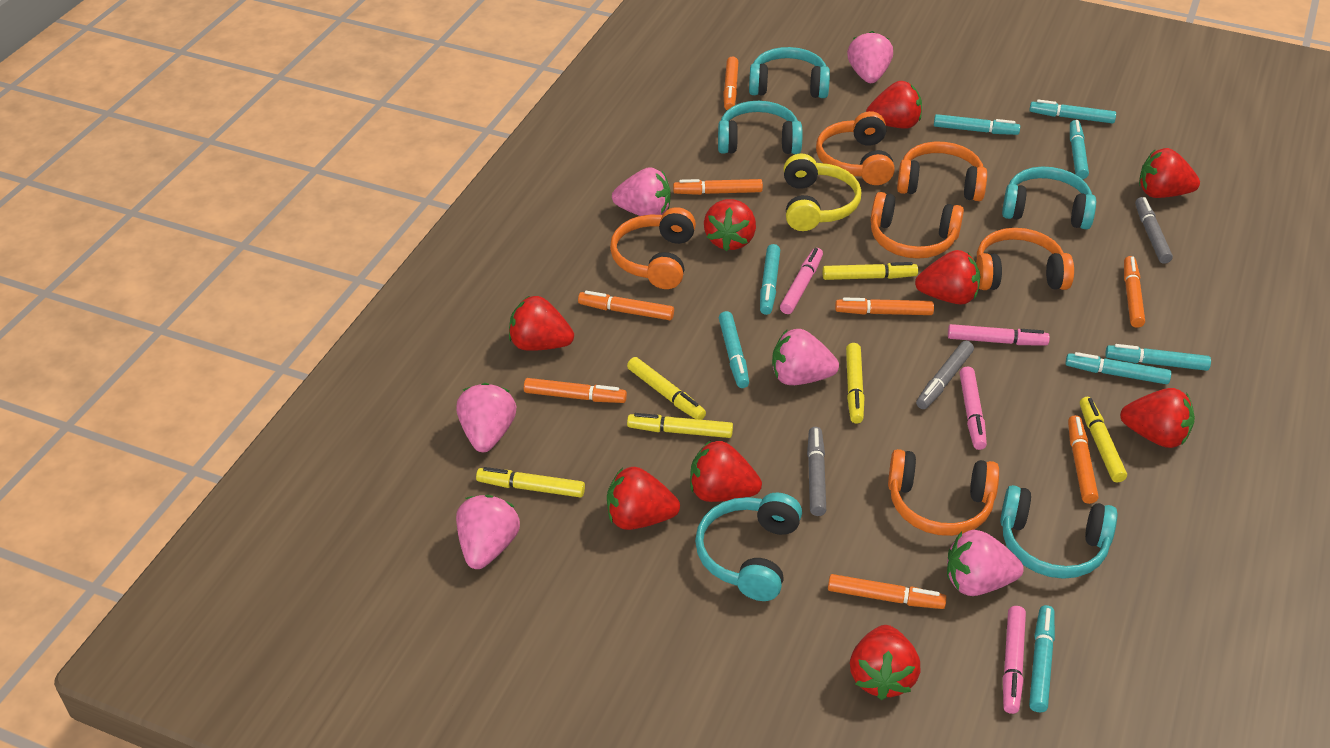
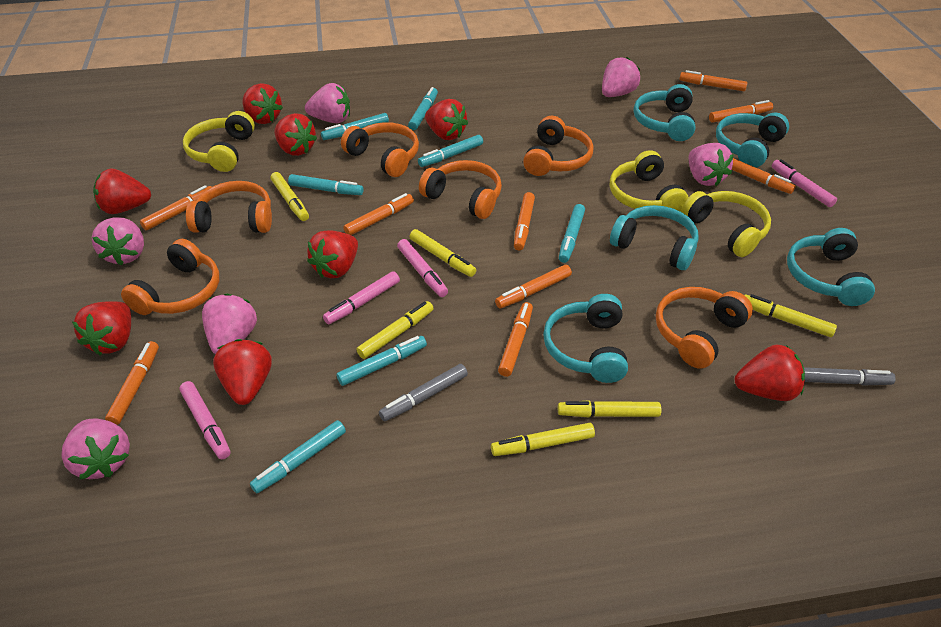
grey marker: 3 -> 2
orange marker: 8 -> 9
red strawberry: 9 -> 8
turquoise marker: 8 -> 7
yellow headphones: 1 -> 3

